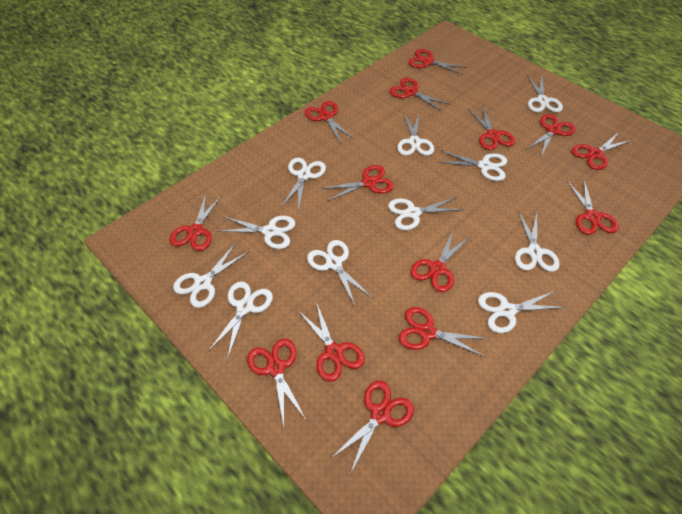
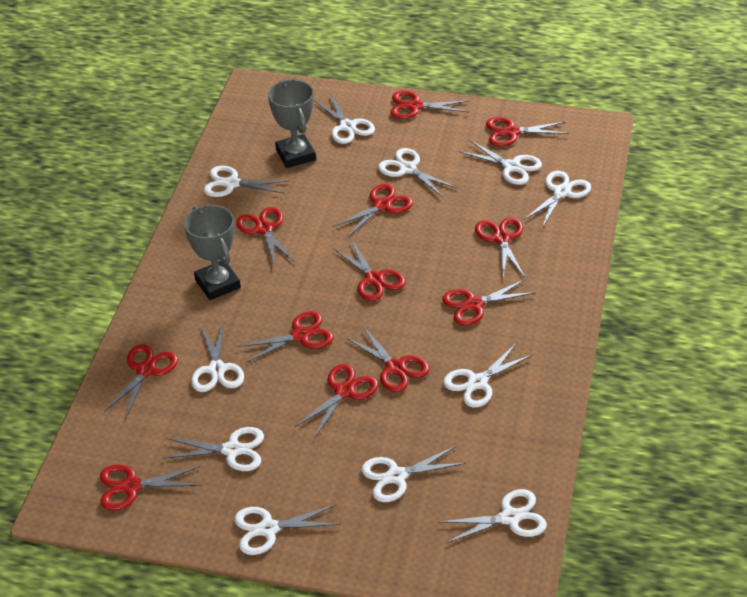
grey trophy: 0 -> 2
red scissors: 14 -> 12

